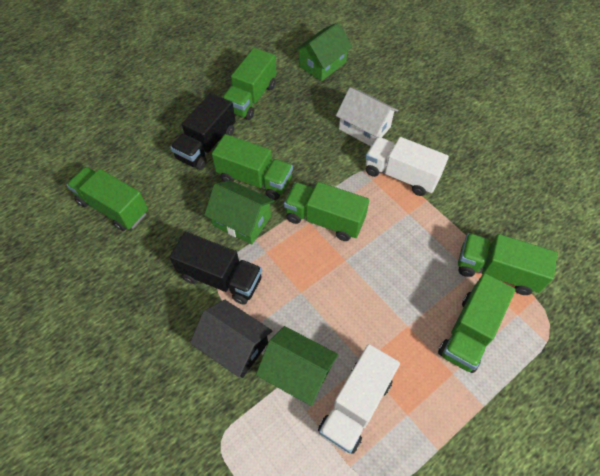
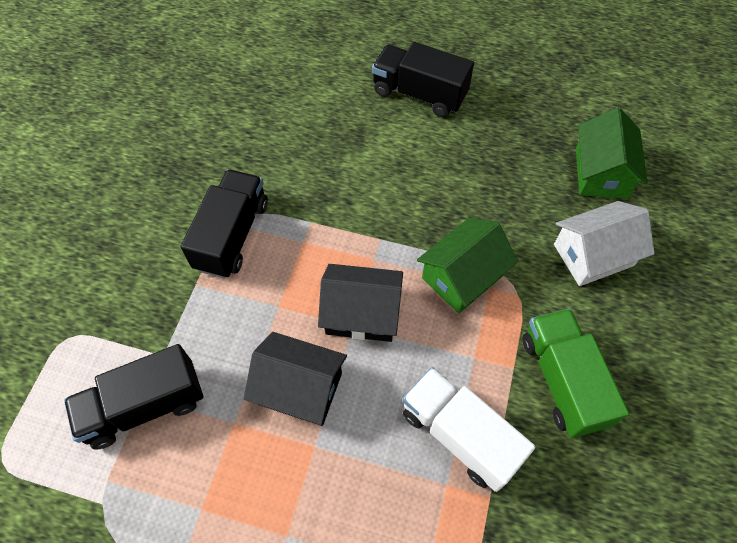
black house: 1 -> 2
black truck: 2 -> 3
green house: 3 -> 2
green truck: 6 -> 1
white truck: 2 -> 1

